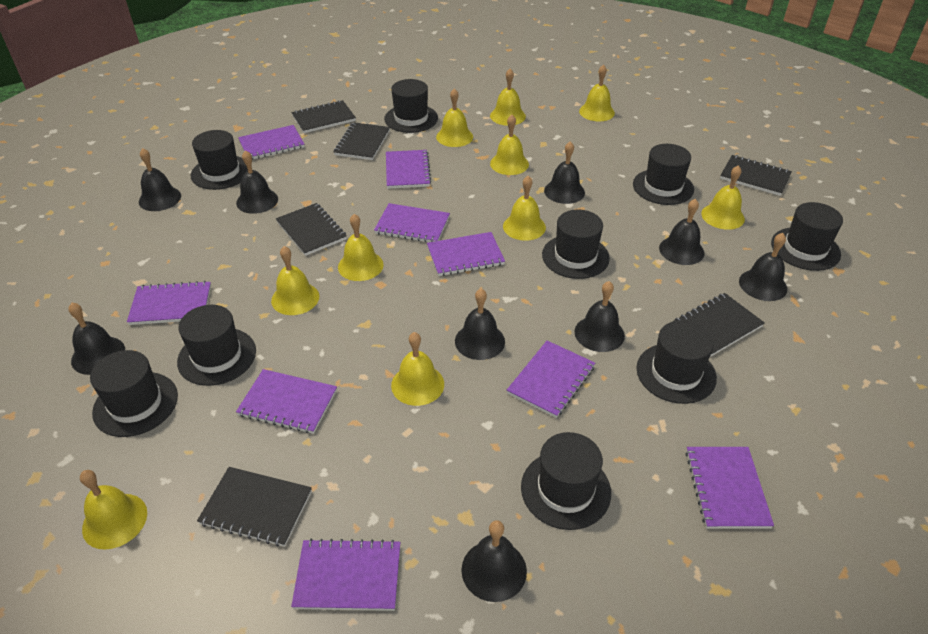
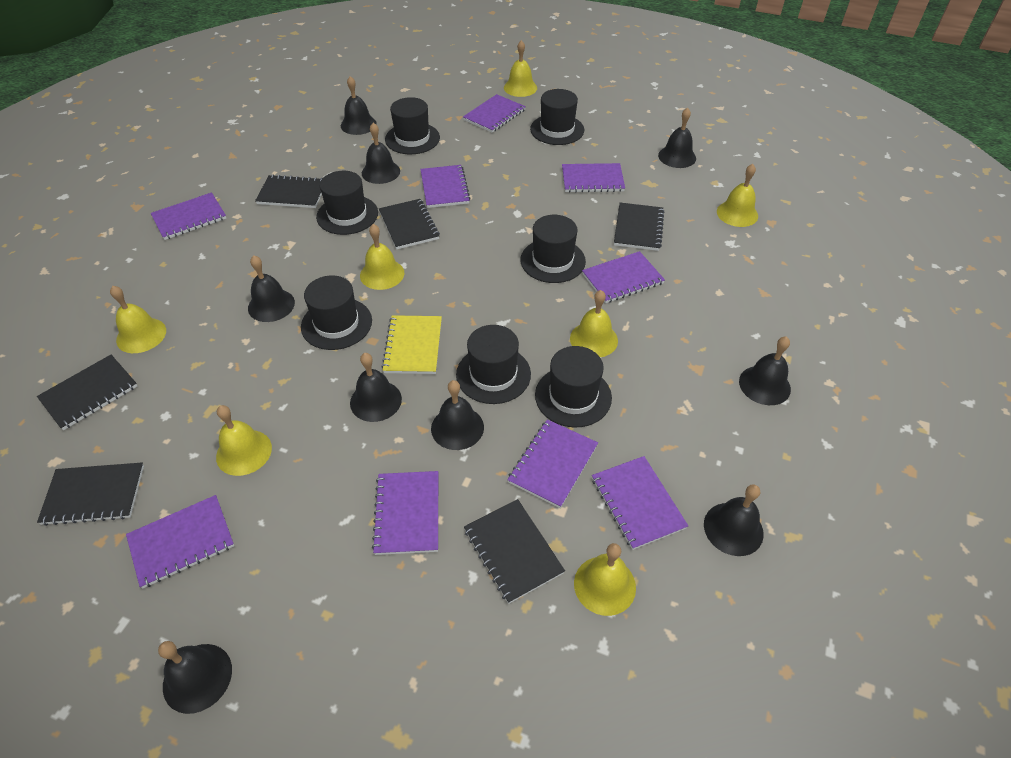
black hat: 9 -> 7
yellow bell: 10 -> 7
yellow notebook: 0 -> 1

